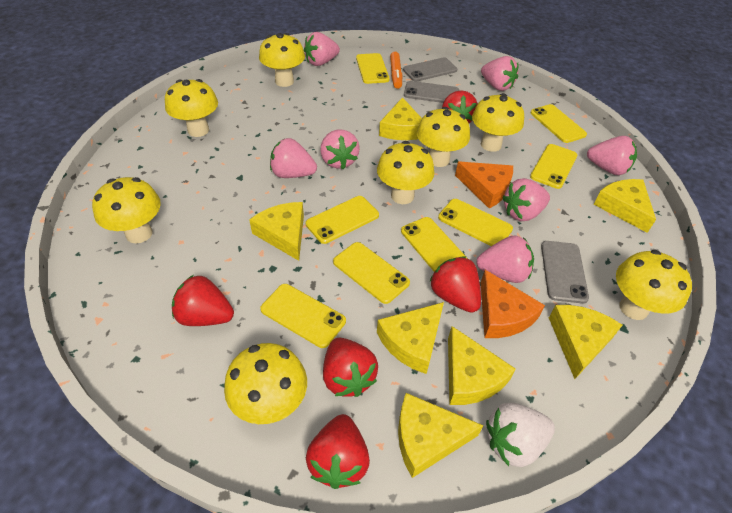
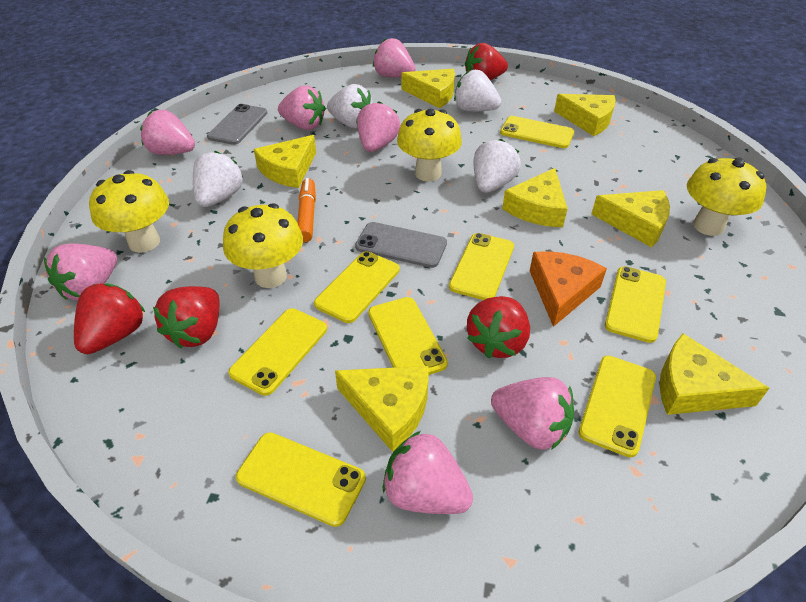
grey phone: 3 -> 2
orange cheese: 2 -> 1
red strawberry: 5 -> 4
white strawberry: 1 -> 4
yellow mushroom: 8 -> 4

